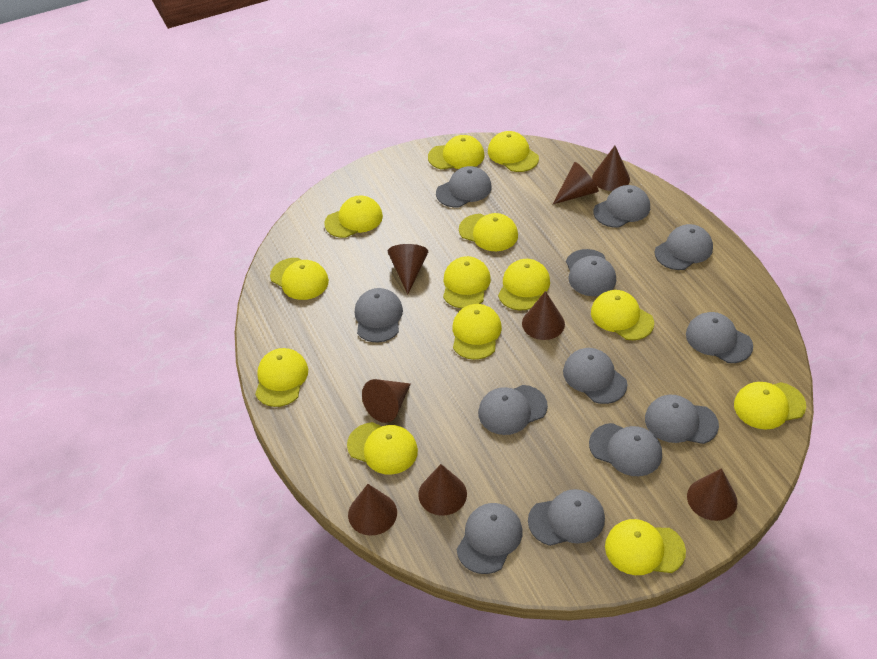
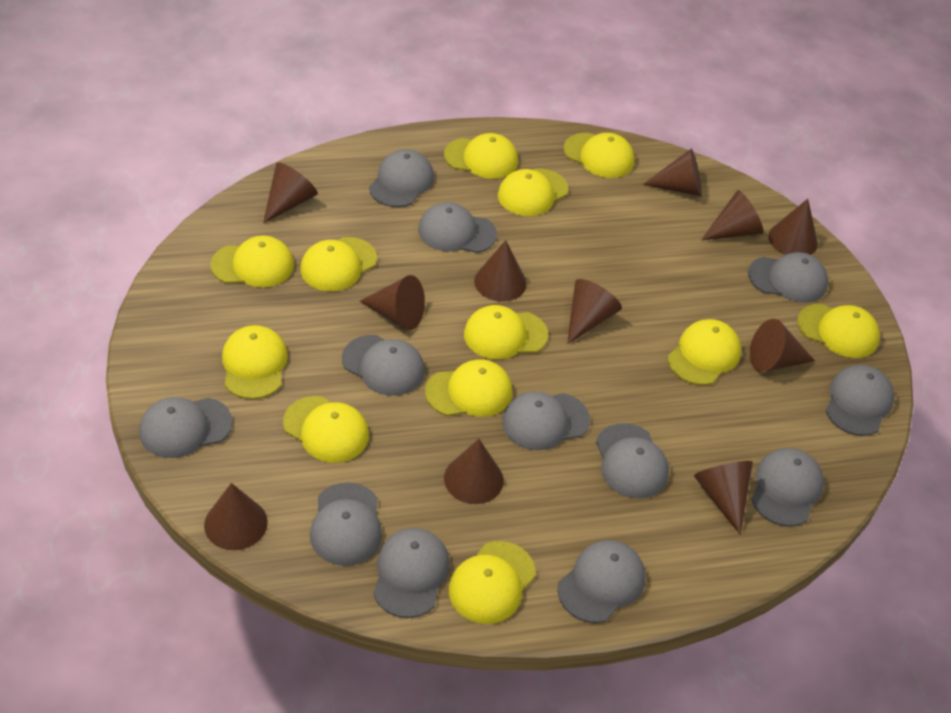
brown cone: 8 -> 11
yellow cap: 13 -> 12

